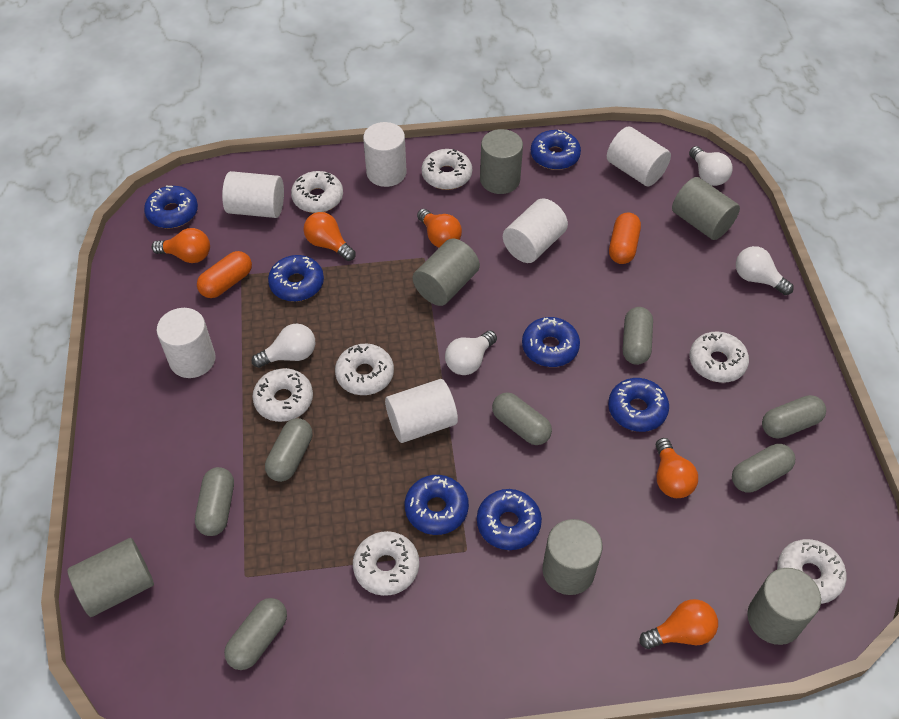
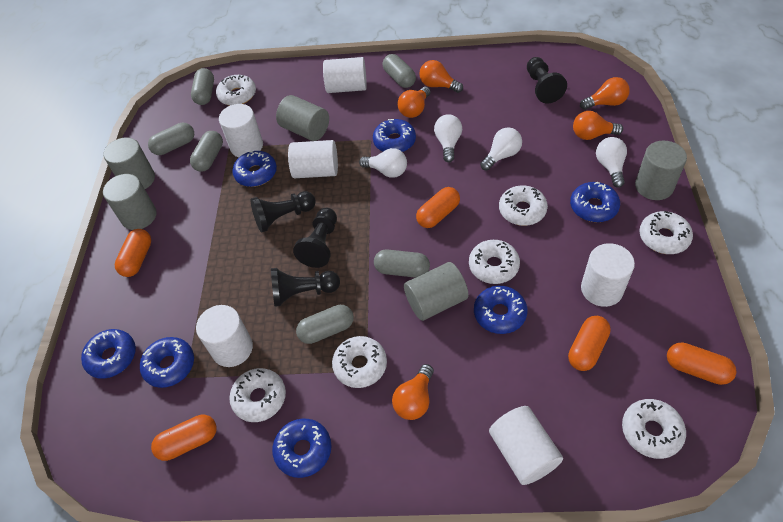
black pawn: 0 -> 4
grey capsule: 7 -> 6
grey cylinder: 6 -> 5
orange capsule: 2 -> 5

